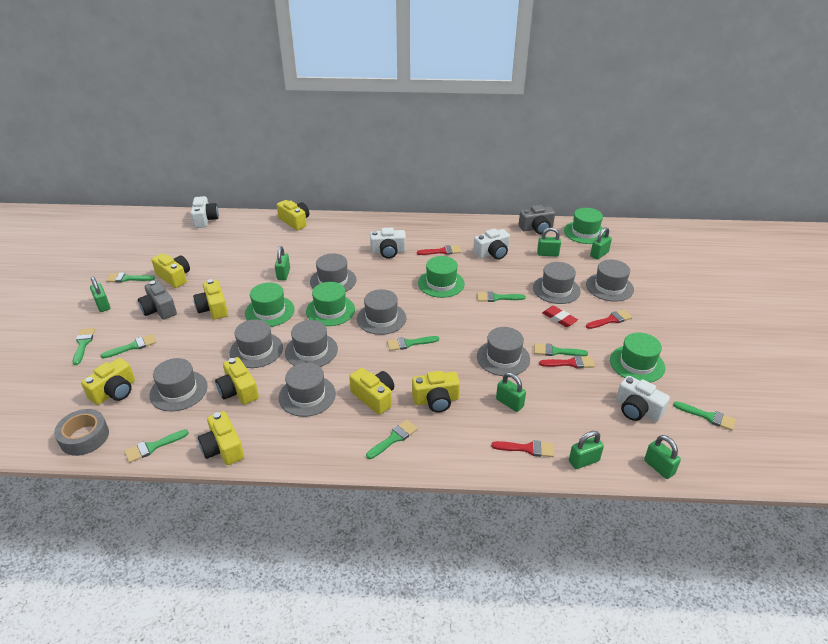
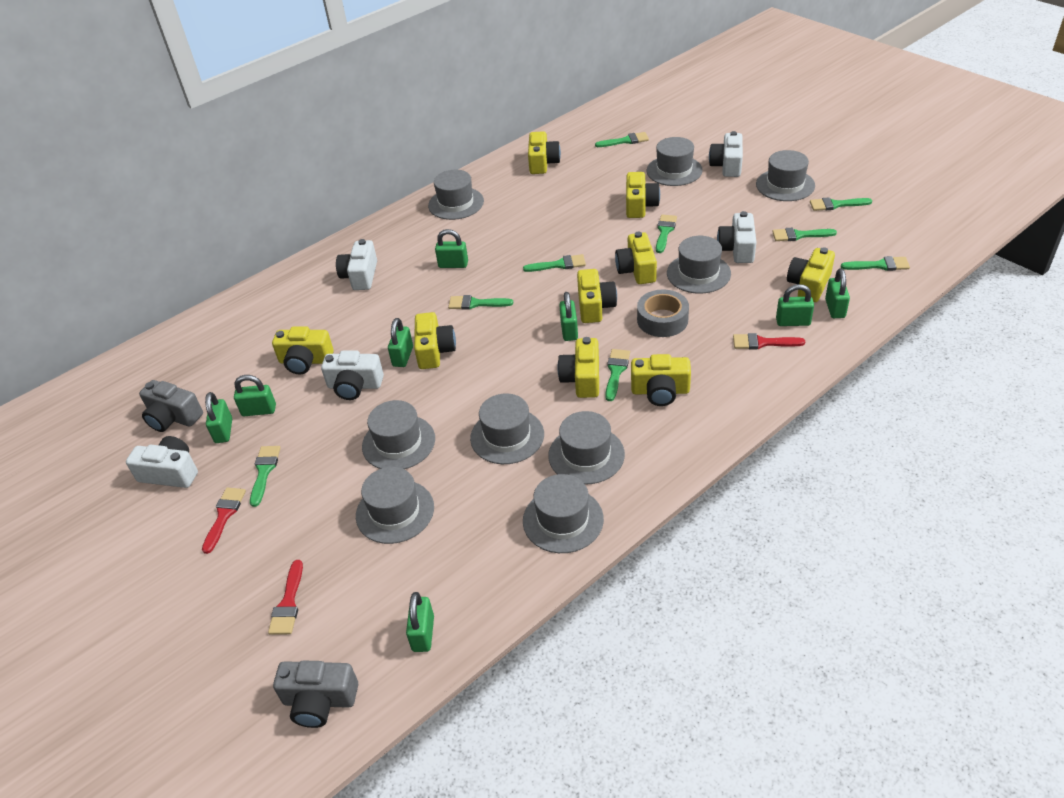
green hat: 5 -> 0
green padlock: 7 -> 8
red brush: 4 -> 3
red eraser: 1 -> 0
white camera: 4 -> 5
yellow camera: 8 -> 9

